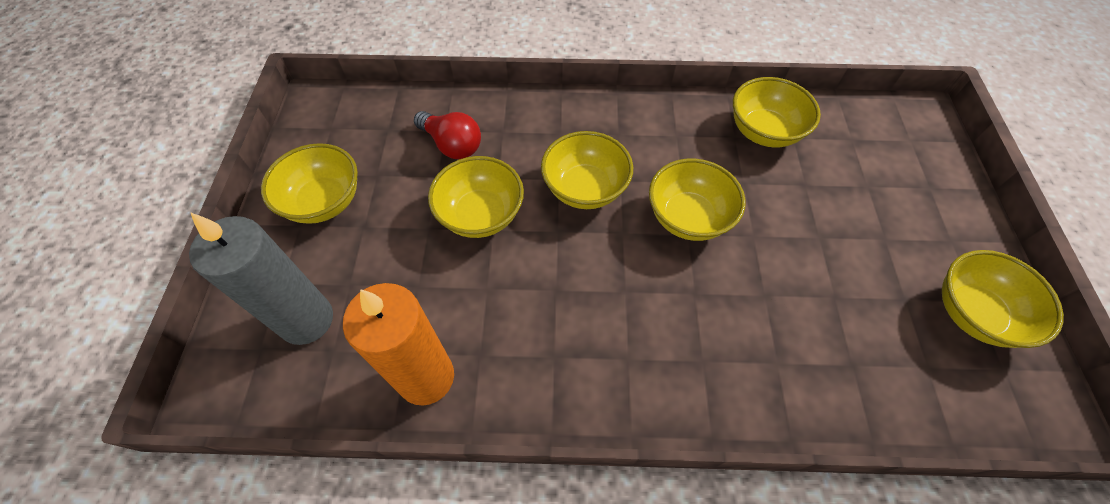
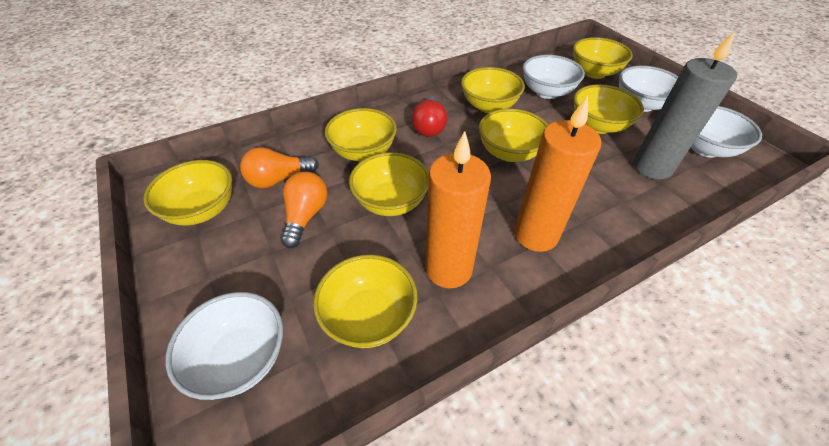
orange candle: 1 -> 2
orange light bulb: 0 -> 2
white bowl: 0 -> 4
yellow bowl: 6 -> 8

